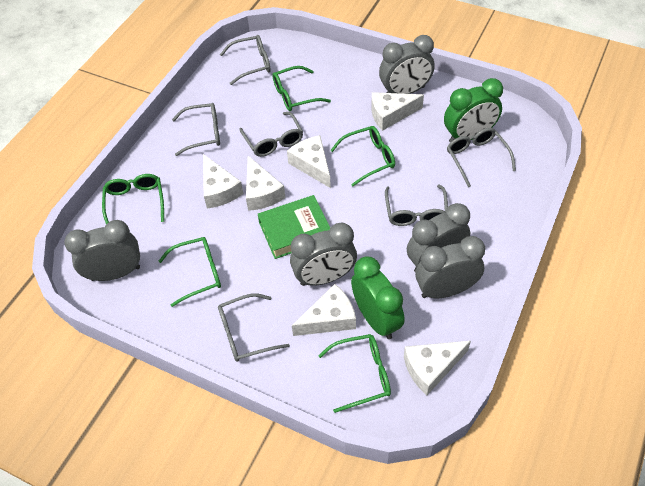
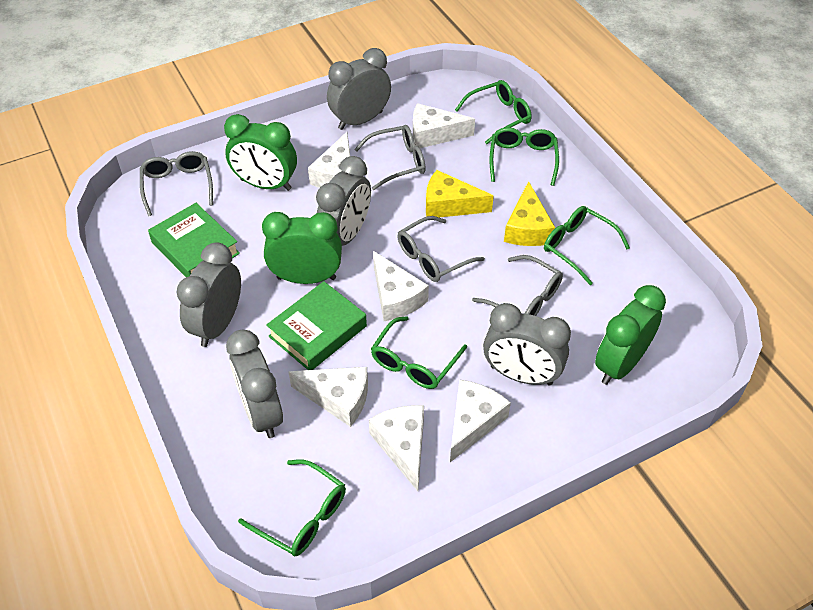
green book: 1 -> 2
green clock: 2 -> 3
grey glasses: 6 -> 4
yellow cheese: 0 -> 2

